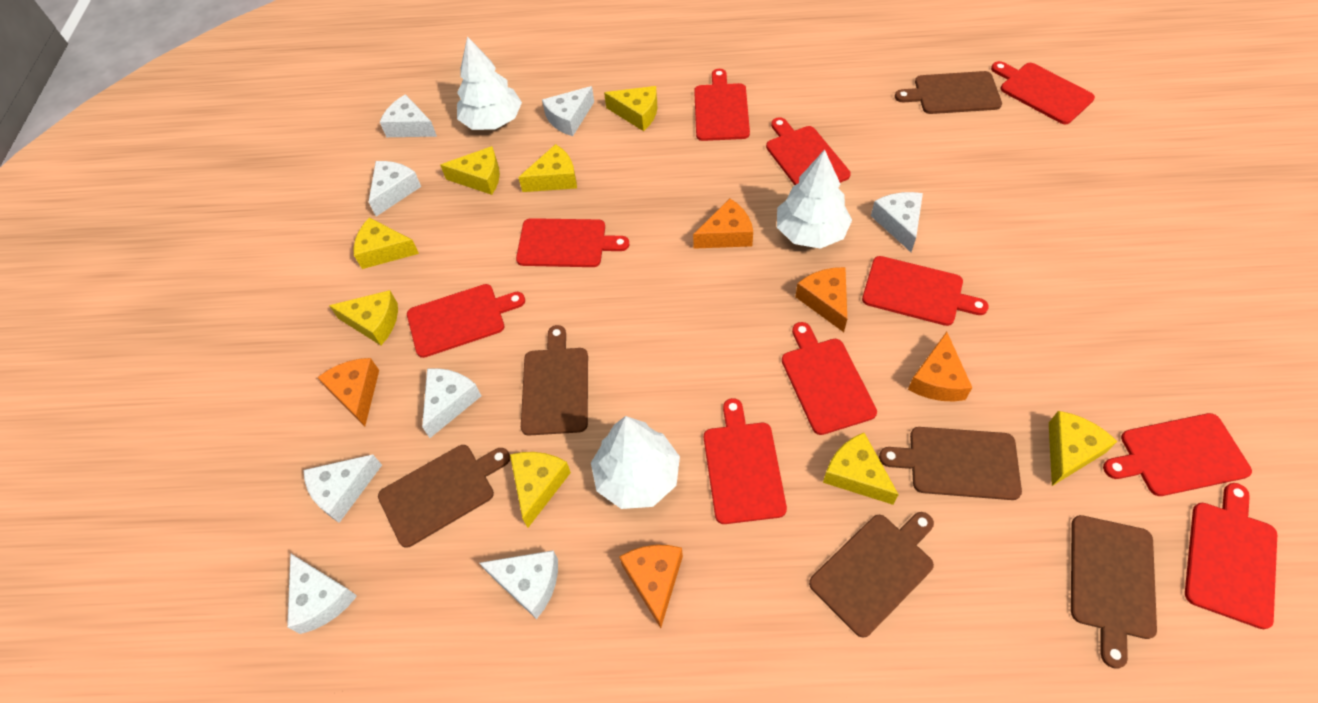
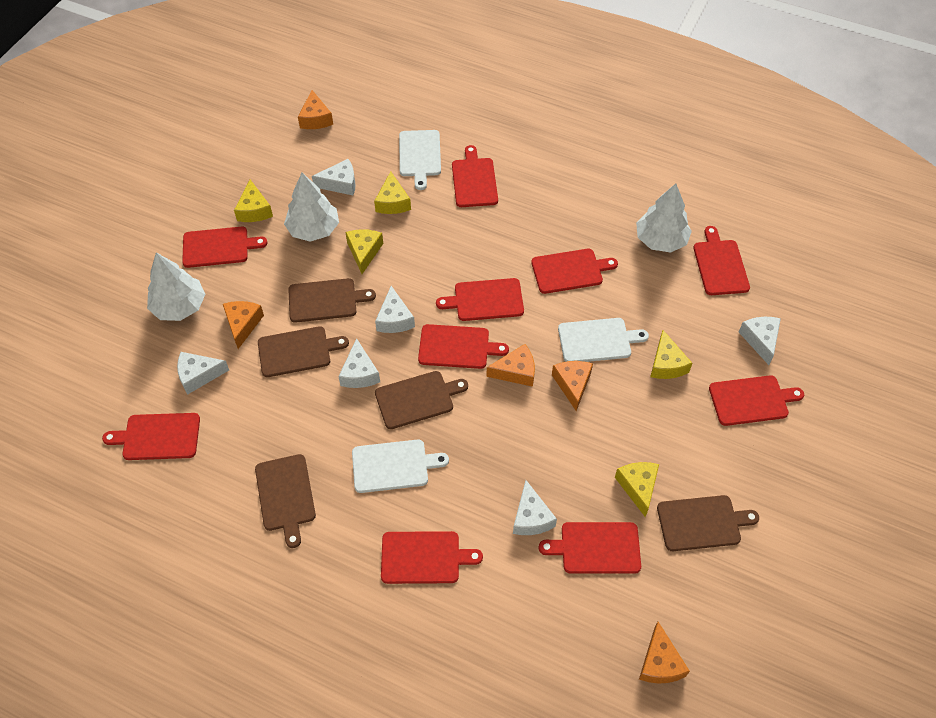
brown cutting board: 6 -> 5
white cheese: 8 -> 6
white cutting board: 0 -> 3
yellow cheese: 8 -> 5

